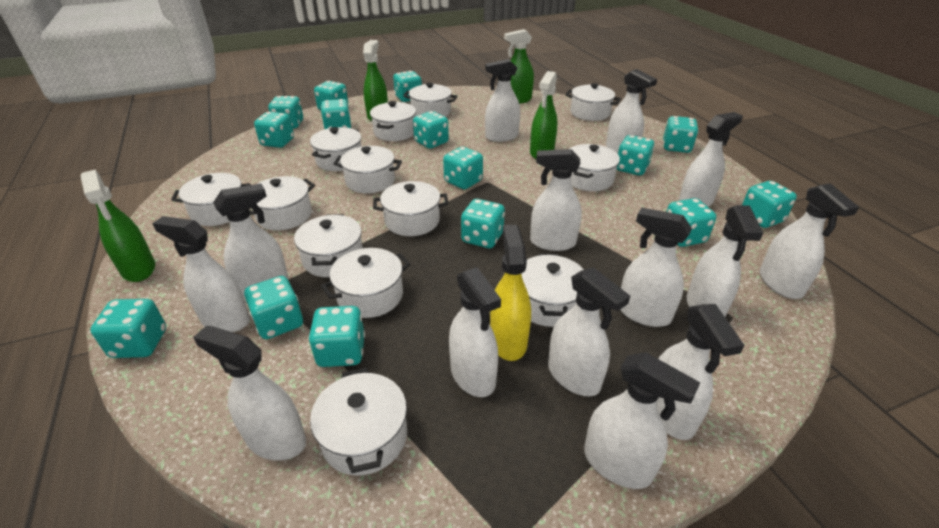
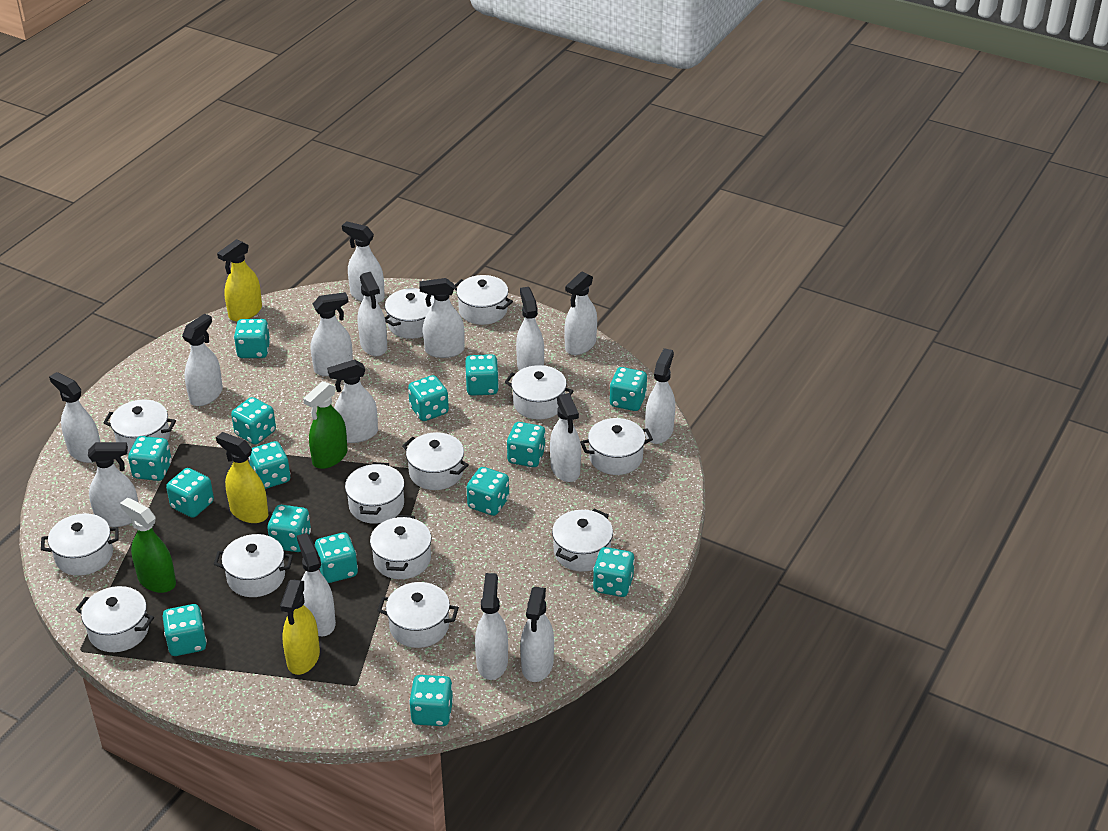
green spray bottle: 4 -> 2
white spray bottle: 14 -> 15
yellow spray bottle: 1 -> 3

